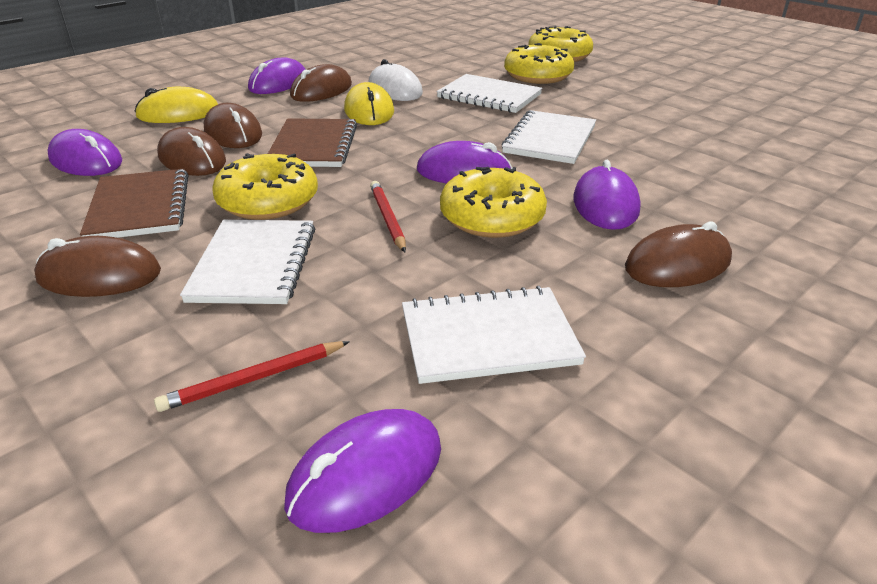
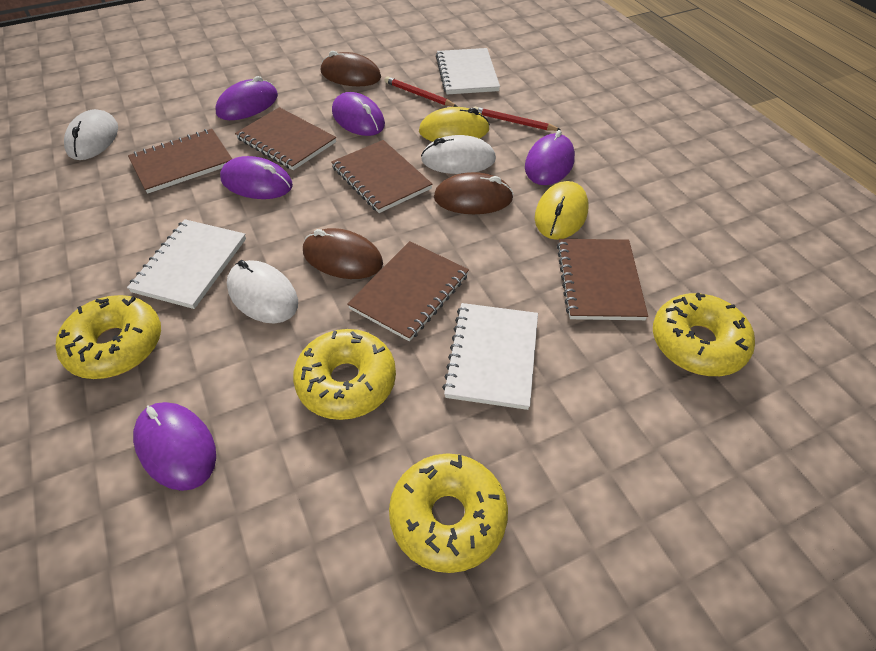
brown mouse: 5 -> 3
brown notebook: 2 -> 5
white mouse: 1 -> 3
white notebook: 4 -> 3

